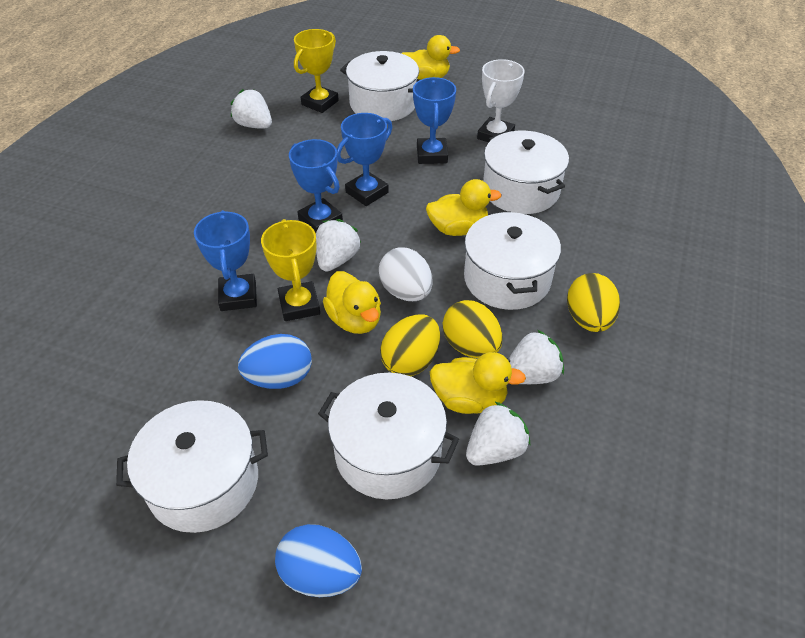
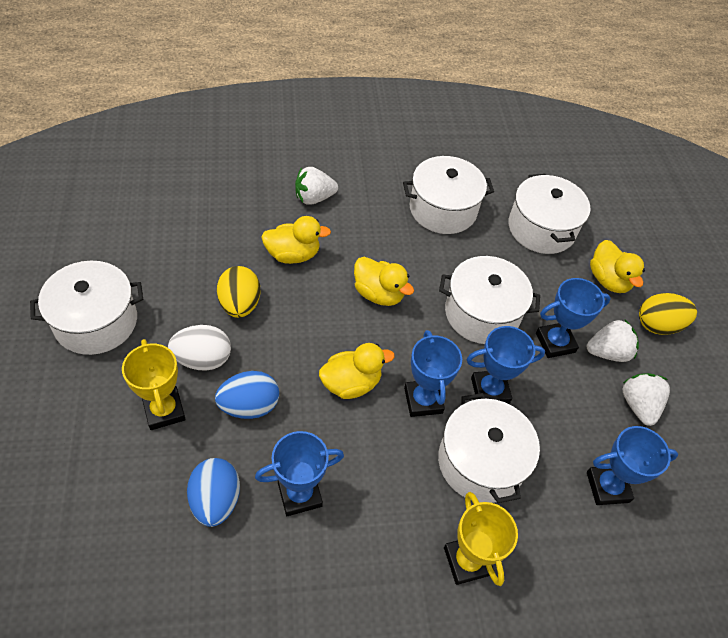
blue trophy: 4 -> 5
white strawberry: 4 -> 3
white trophy: 1 -> 0
yellow egg: 3 -> 2

